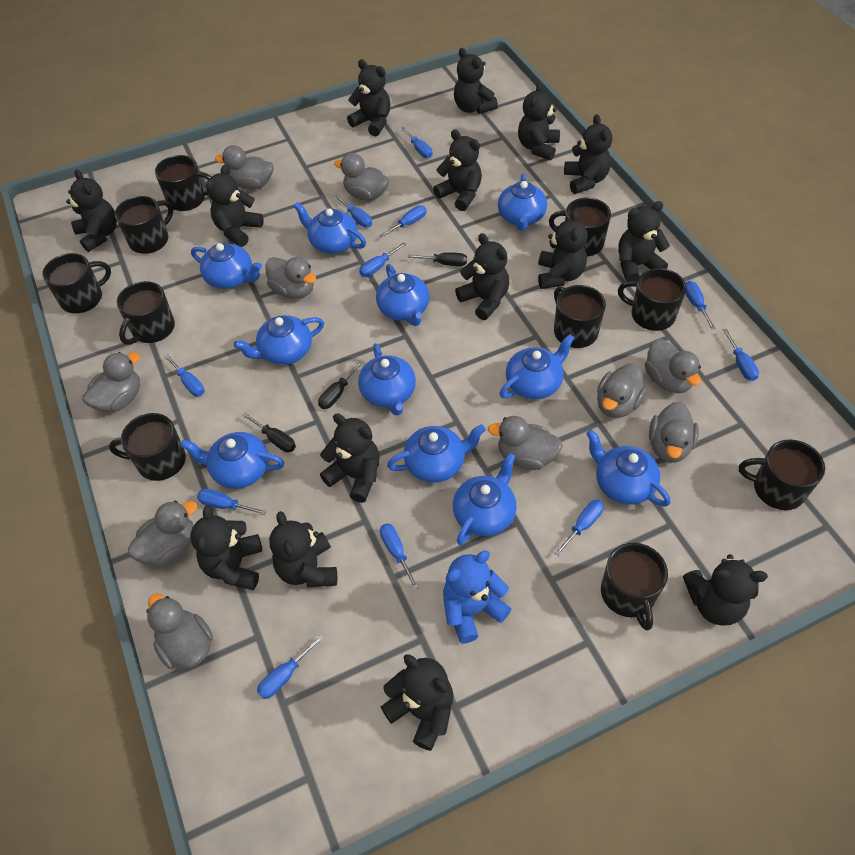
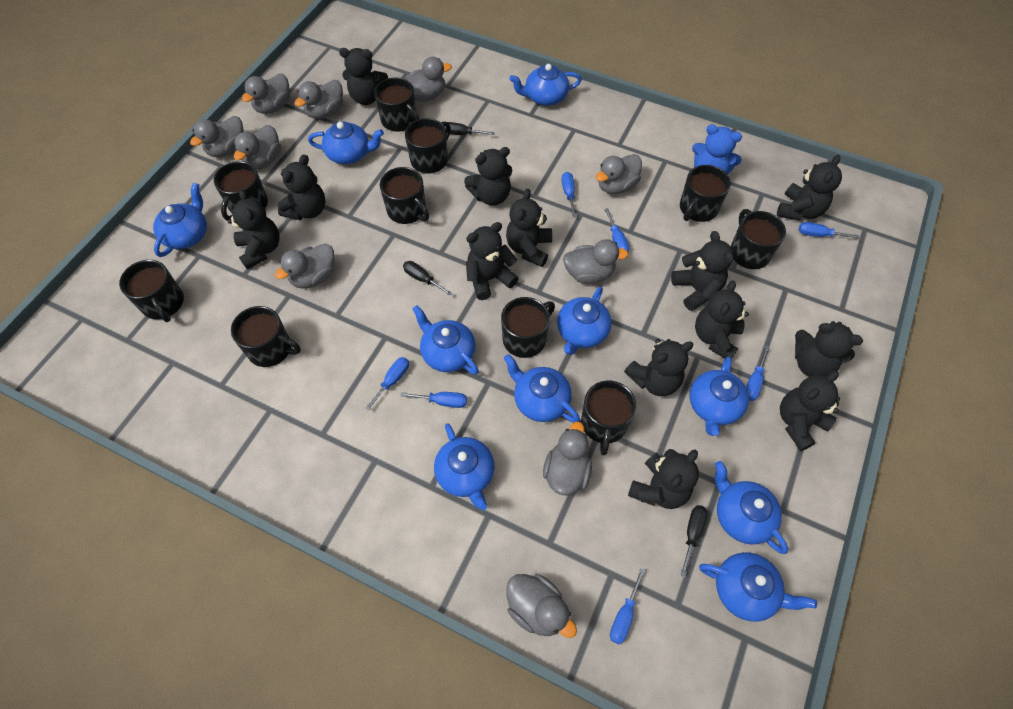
black teddy bear: 15 -> 13
blue screwdriver: 11 -> 7
blue teapot: 11 -> 10

